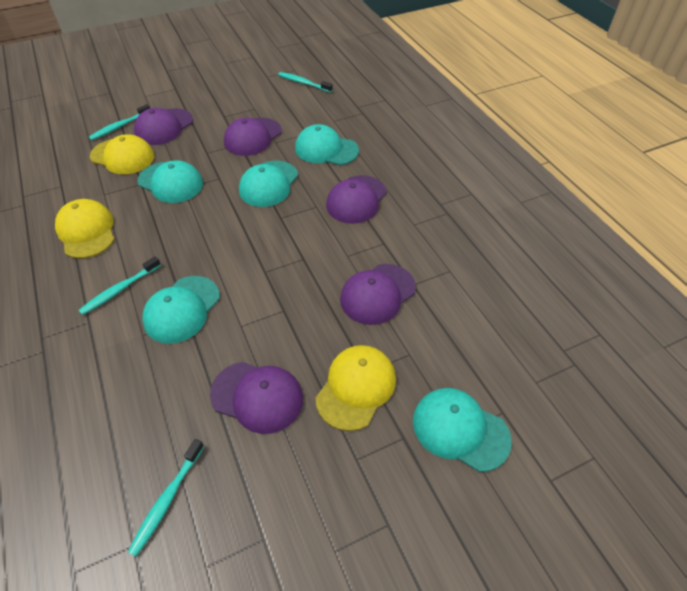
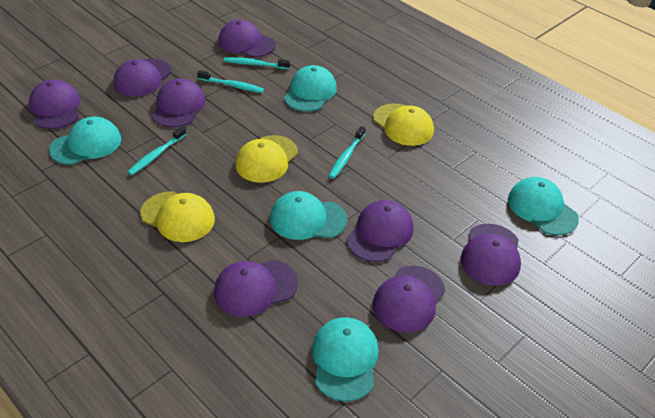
purple cap: 5 -> 8

